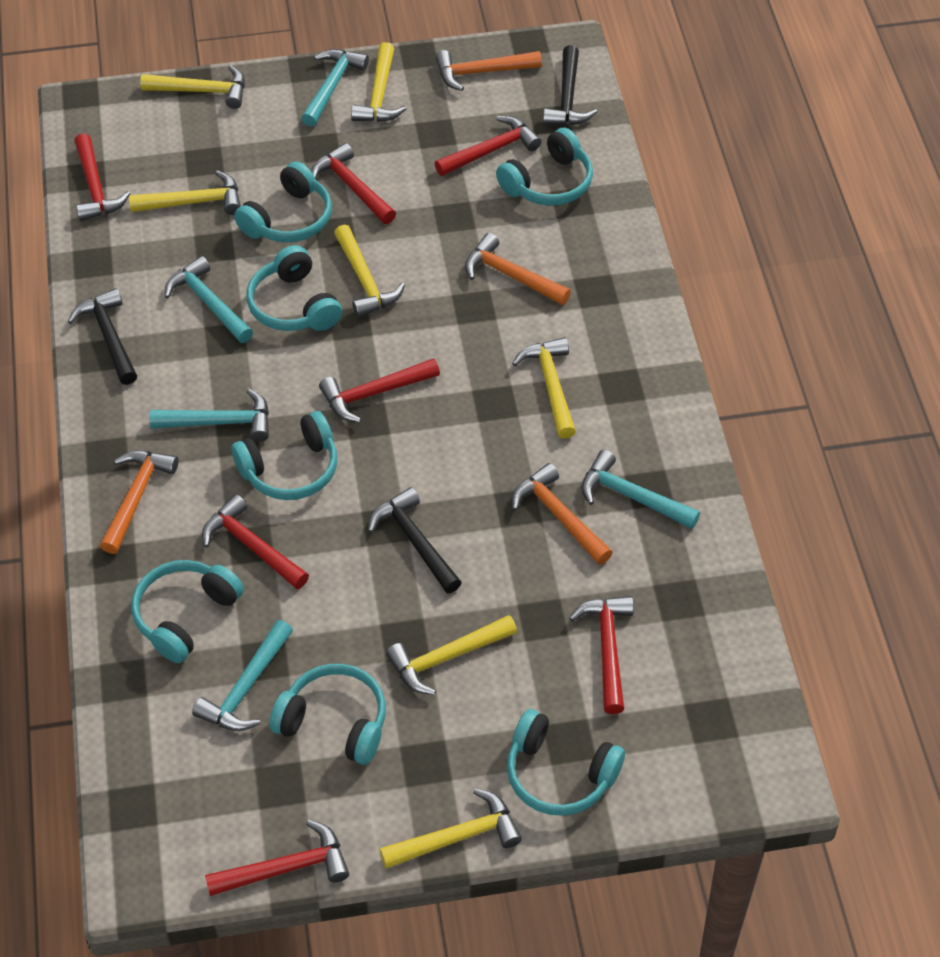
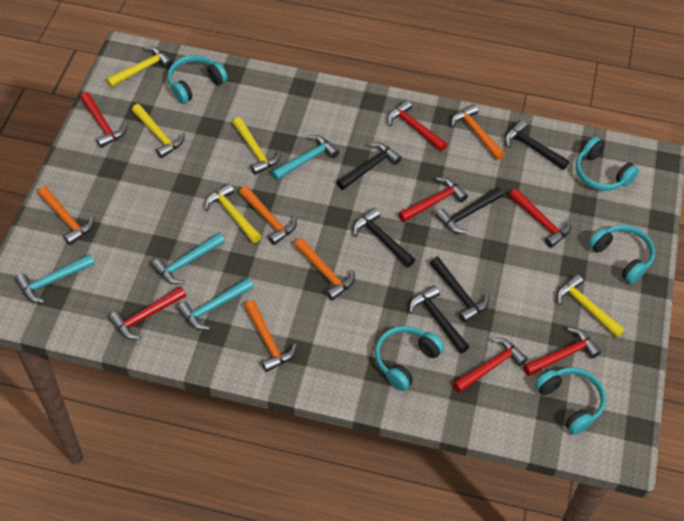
black hammer: 3 -> 6
orange hammer: 4 -> 5
turquoise hammer: 5 -> 4
turquoise headphones: 7 -> 5
yellow hammer: 7 -> 5

